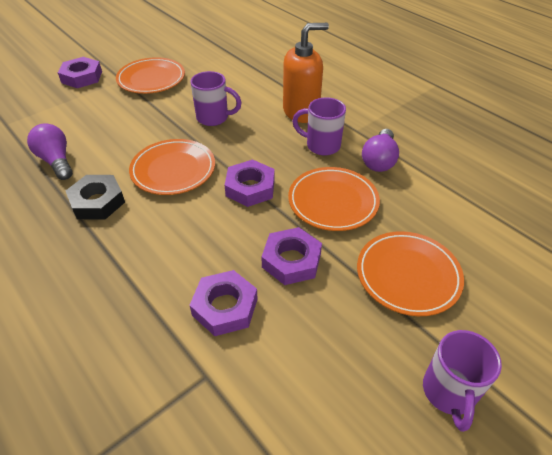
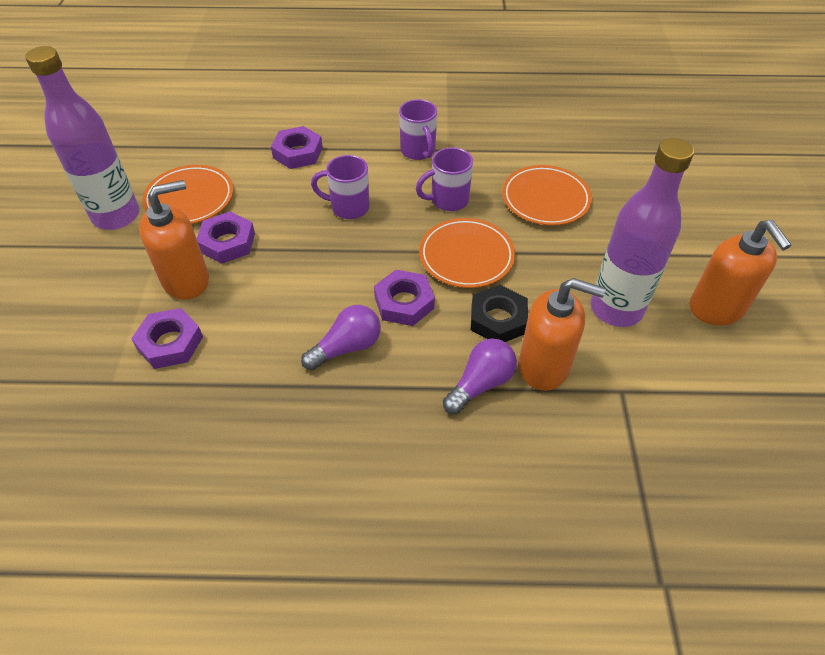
orange plate: 4 -> 3
orange soap dispenser: 1 -> 3
purple bottle: 0 -> 2

